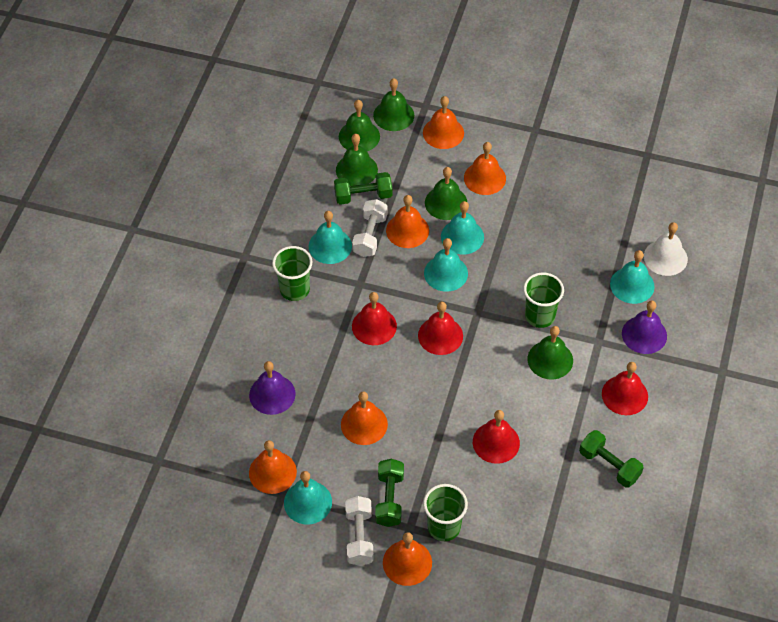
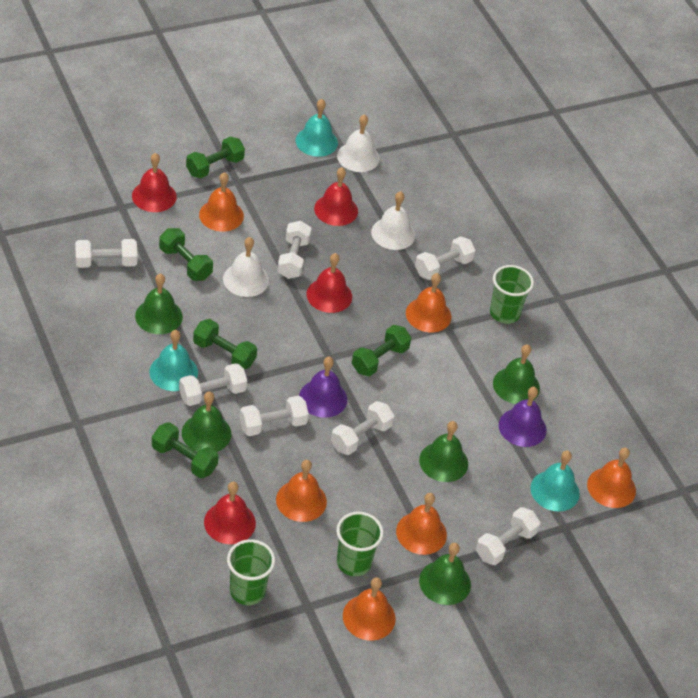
green dumbbell: 3 -> 5
turquoise bell: 5 -> 3
white bell: 1 -> 3
white dumbbell: 2 -> 7

